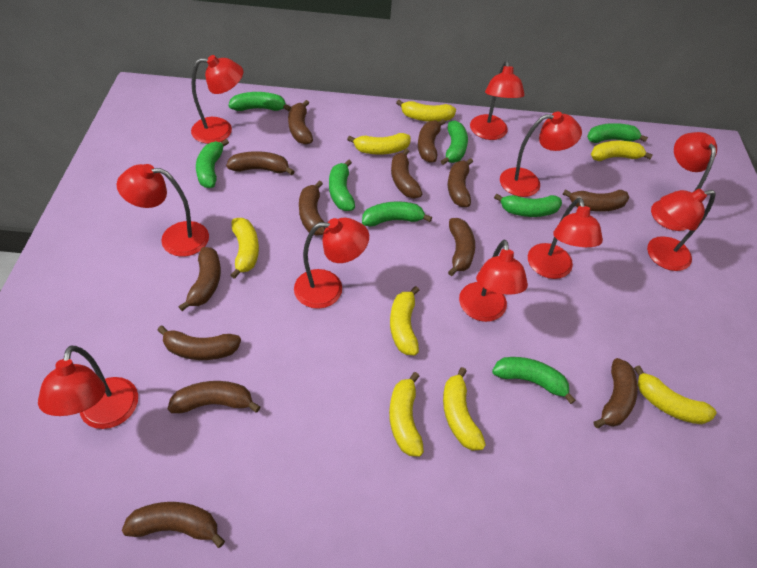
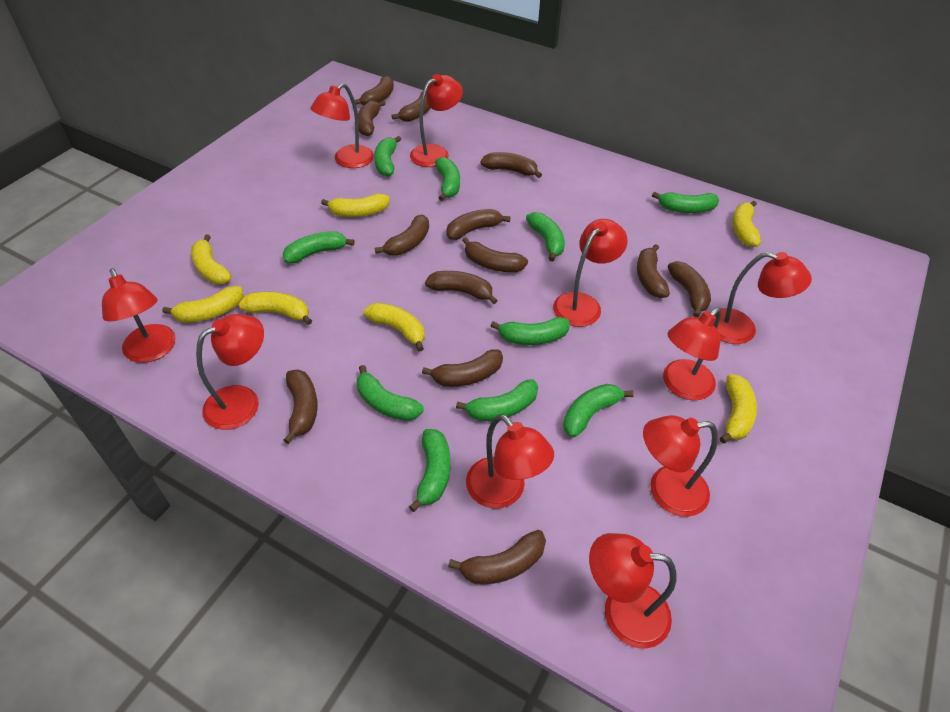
green banana: 8 -> 10
yellow banana: 8 -> 7

